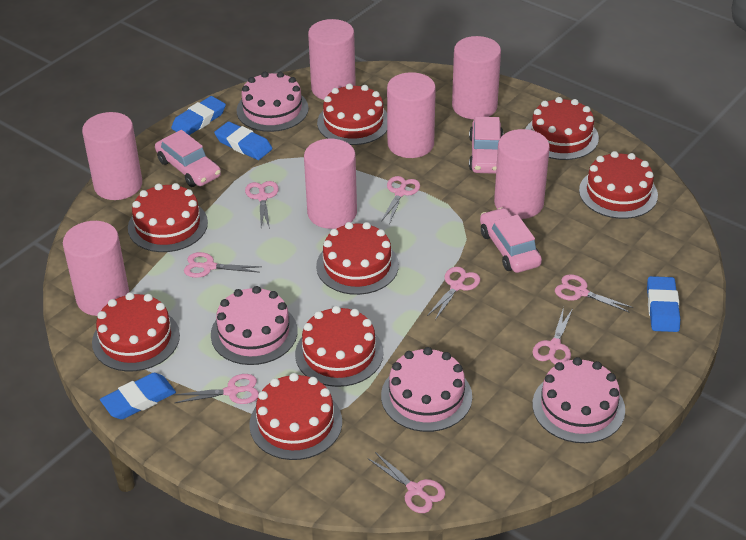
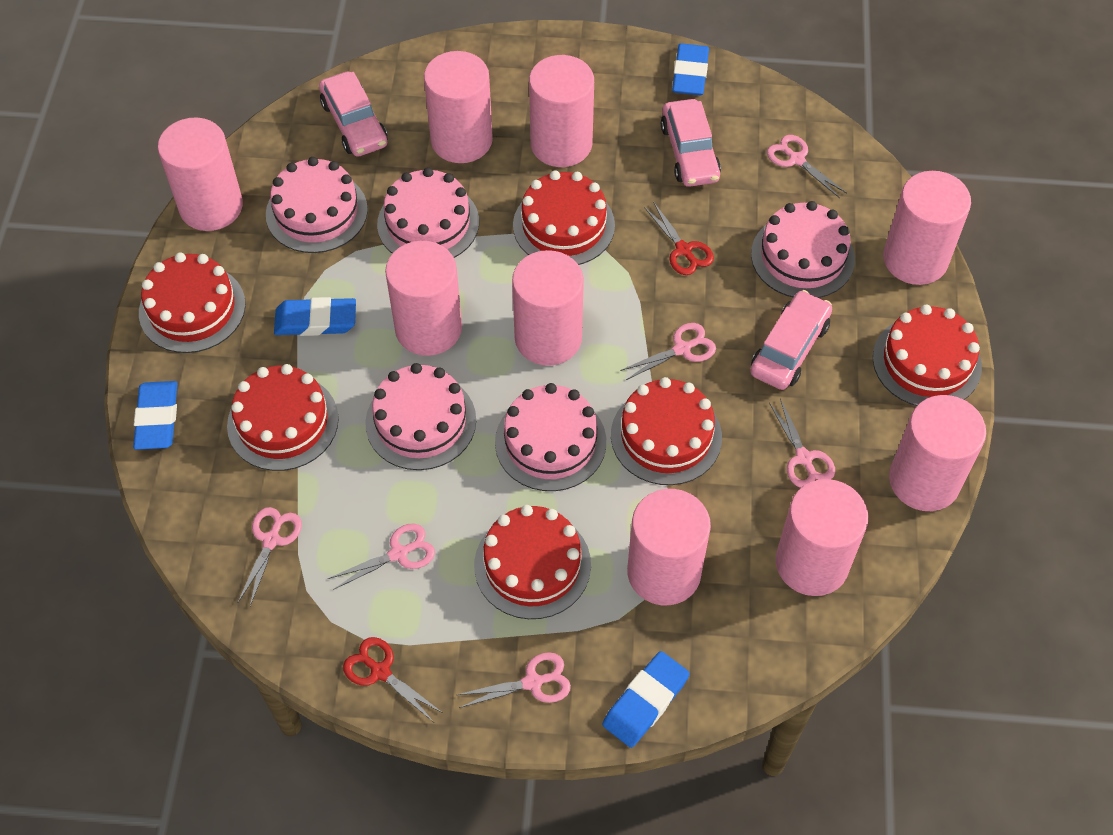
pink cake: 4 -> 5
pink cylinder: 7 -> 9
pink scissors: 8 -> 6
red cake: 8 -> 6
red scissors: 0 -> 2

